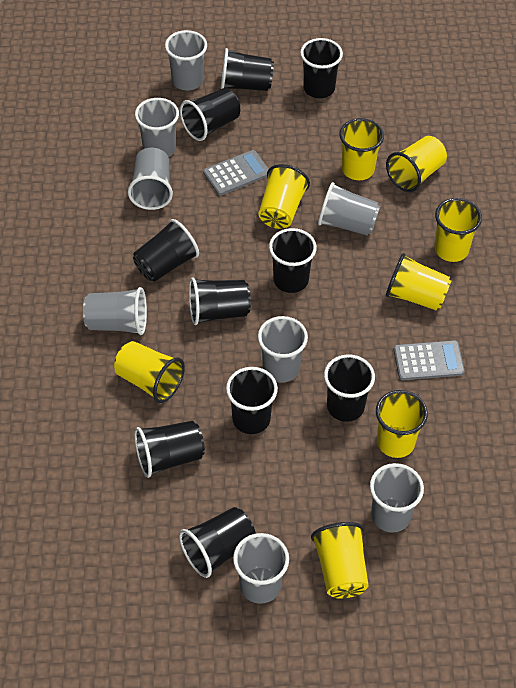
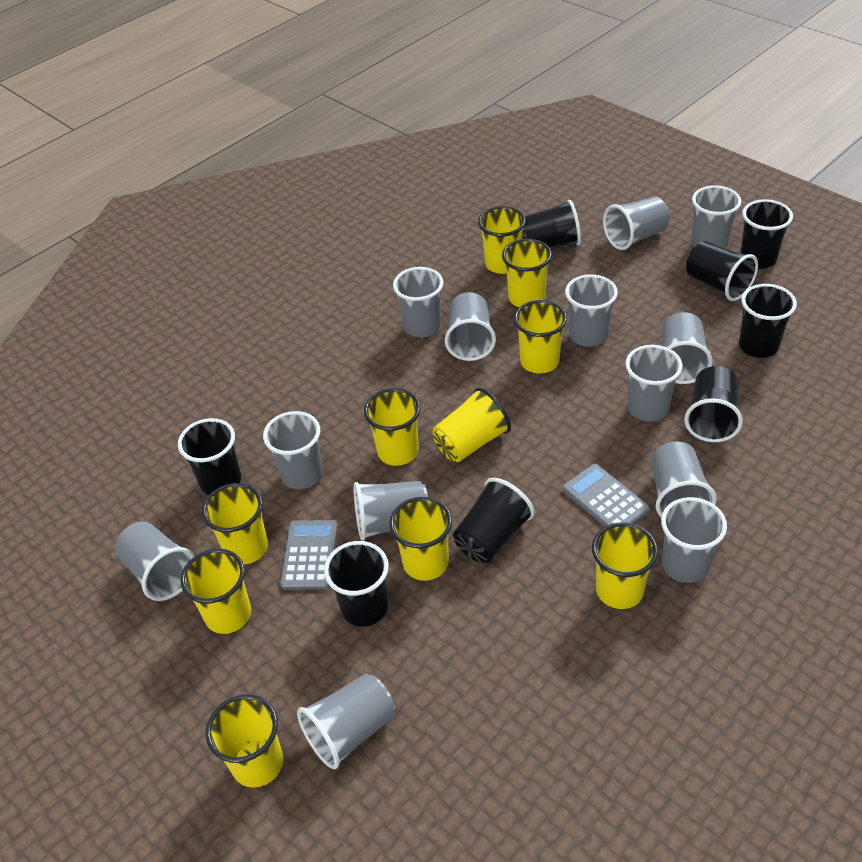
black cup: 10 -> 8
grey cup: 8 -> 13
yellow cup: 8 -> 10

